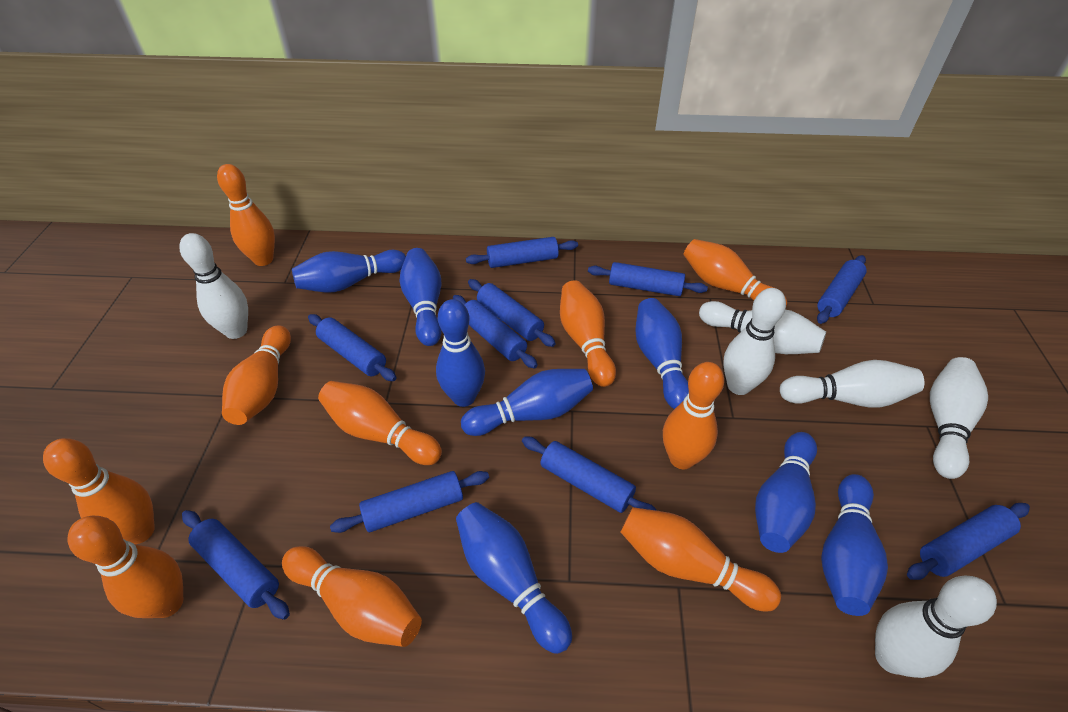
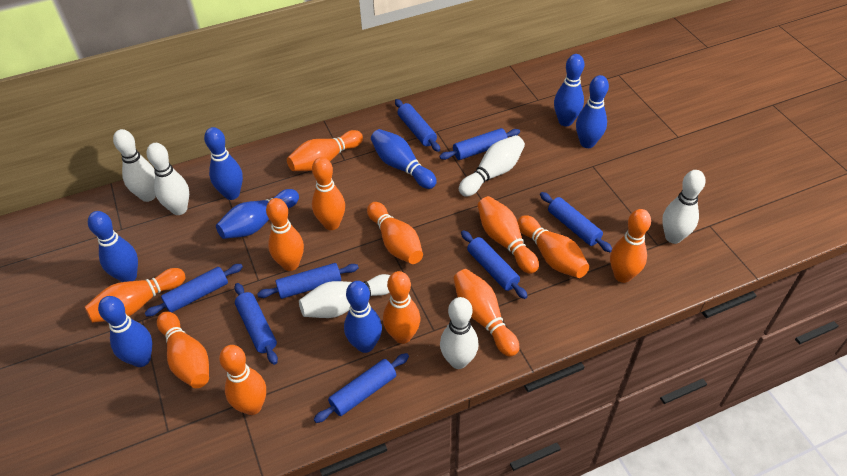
blue rolling pin: 10 -> 8
orange bowling pin: 10 -> 12

